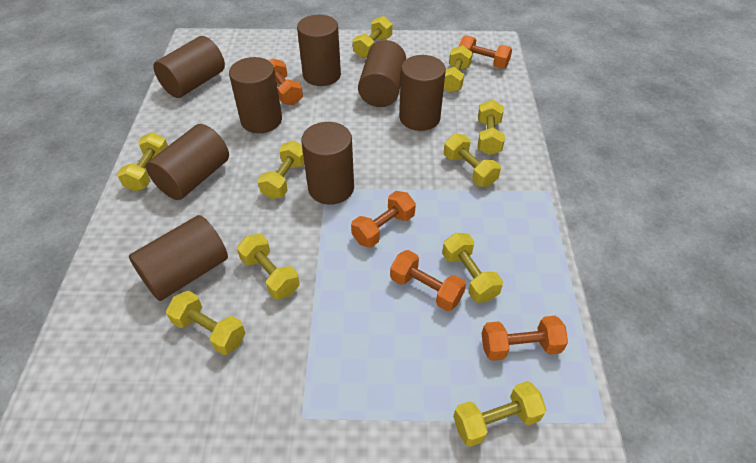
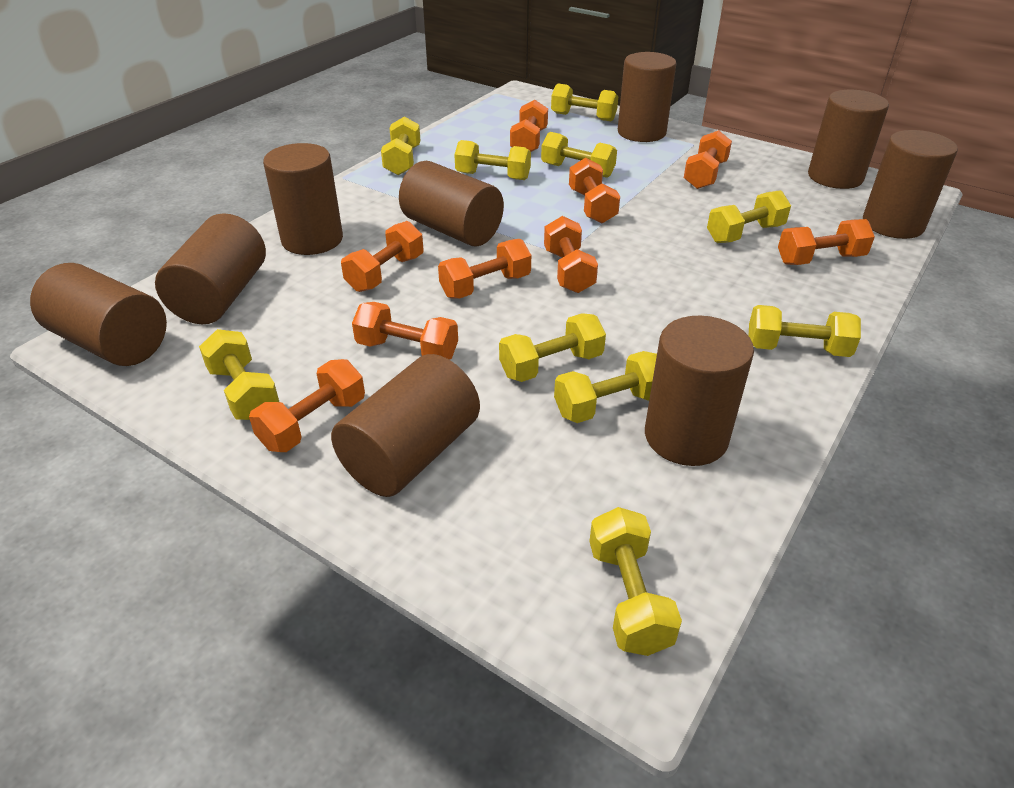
brown cylinder: 8 -> 9
orange dumbbell: 5 -> 9

